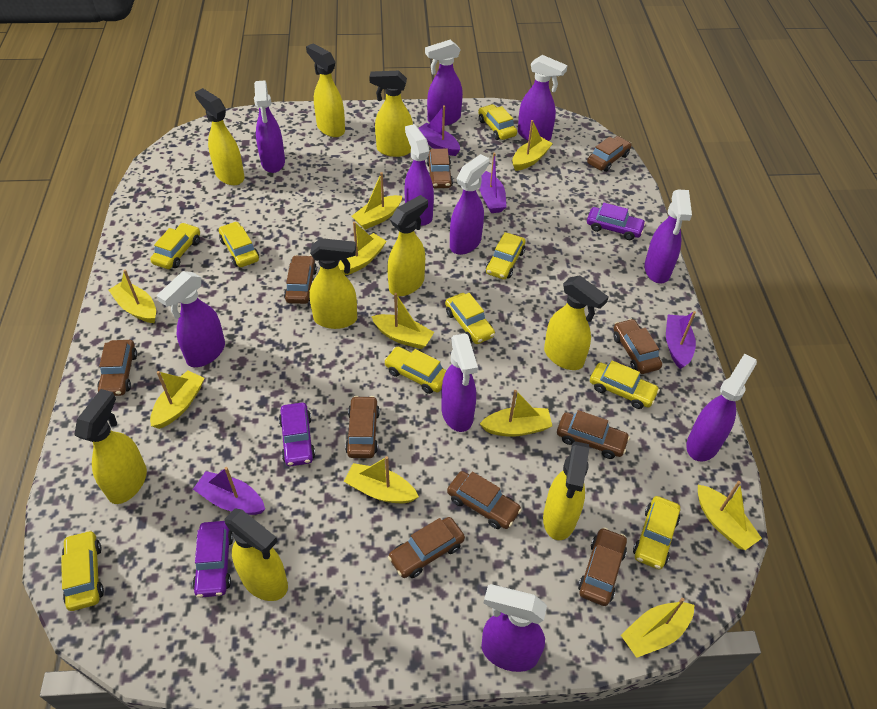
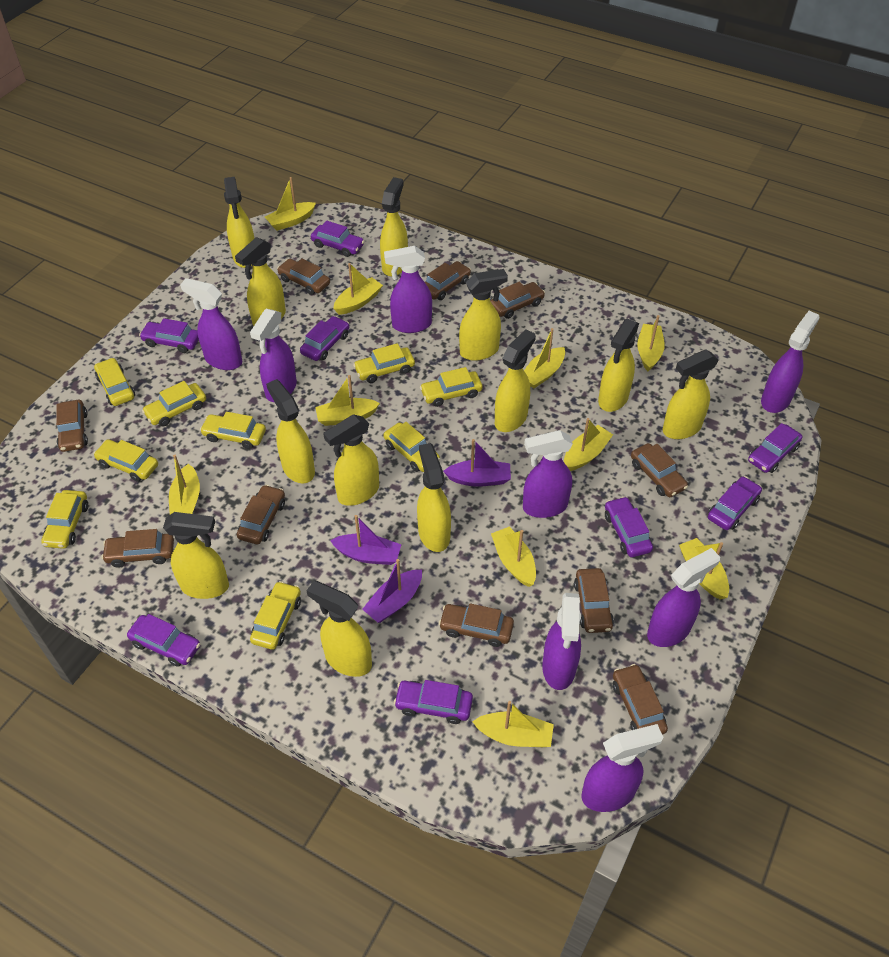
purple boat: 4 -> 3
purple car: 3 -> 8
purple spray bottle: 10 -> 8
yellow spray bottle: 9 -> 12

